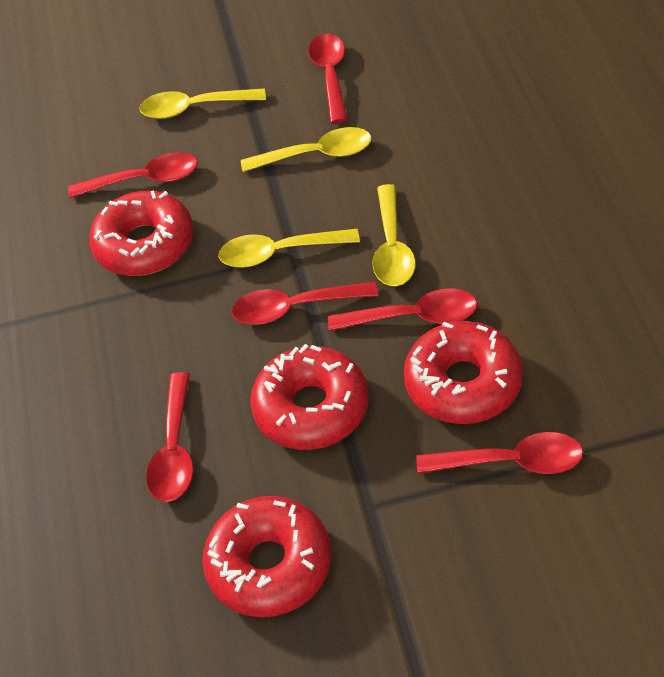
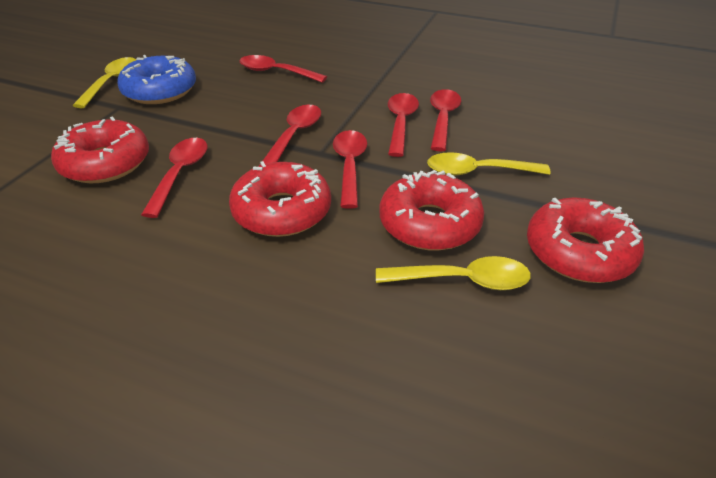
blue donut: 0 -> 1
yellow spoon: 4 -> 3

